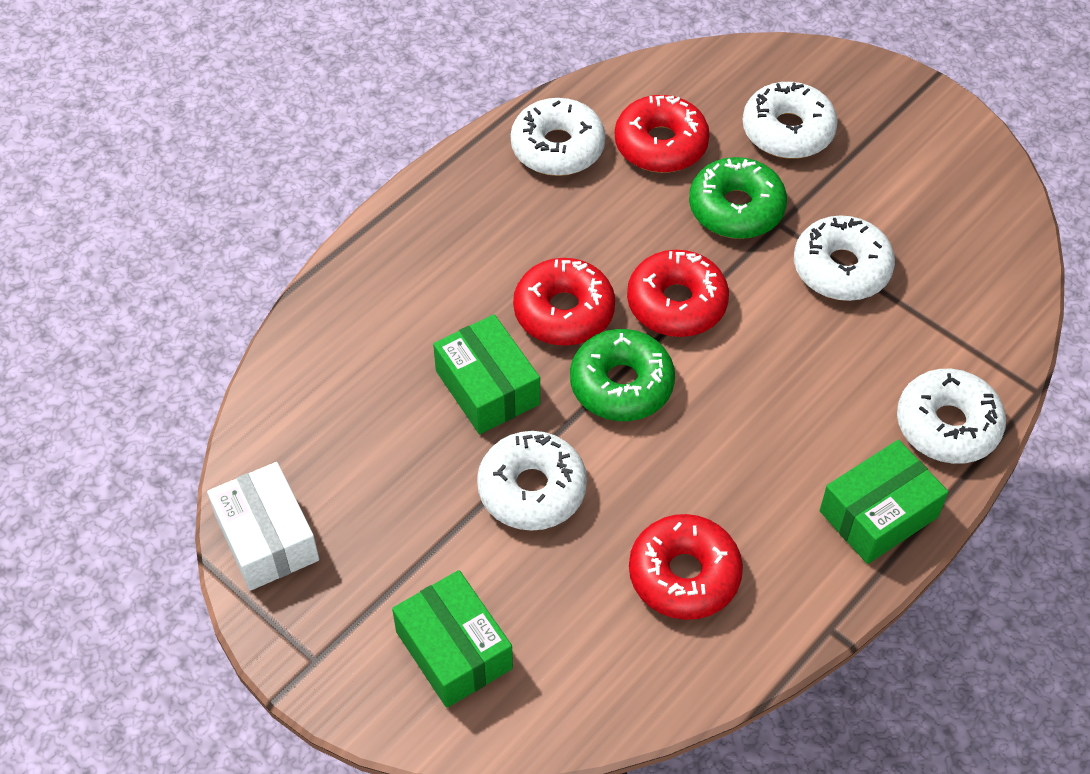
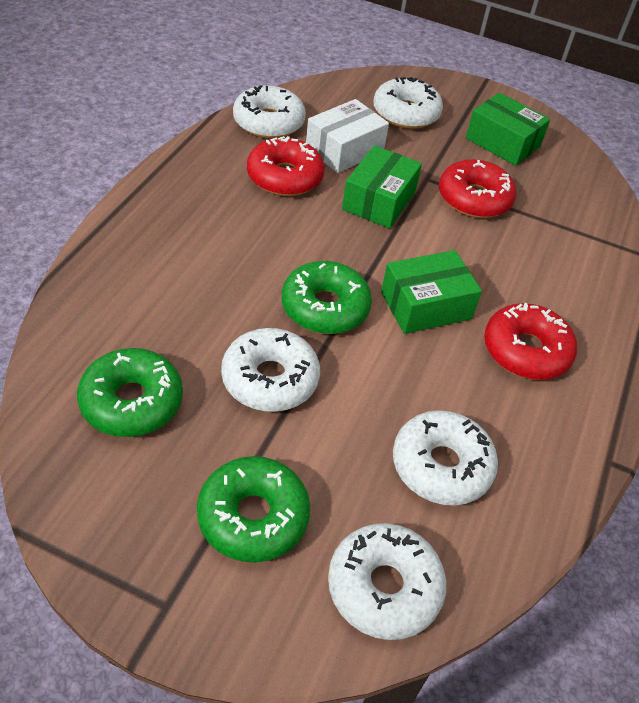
green donut: 2 -> 3
red donut: 4 -> 3

